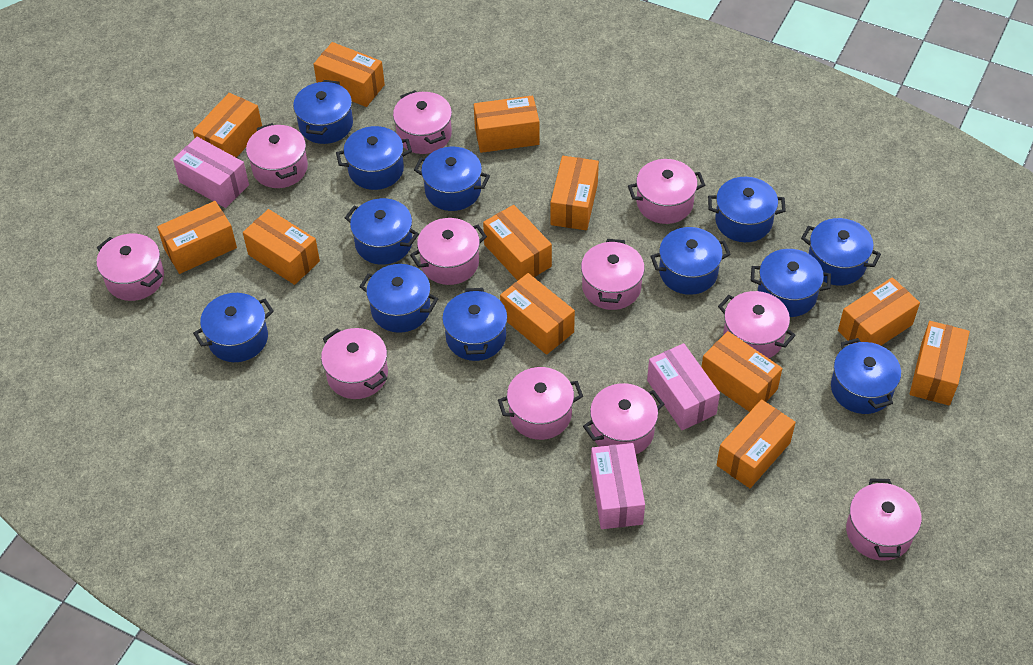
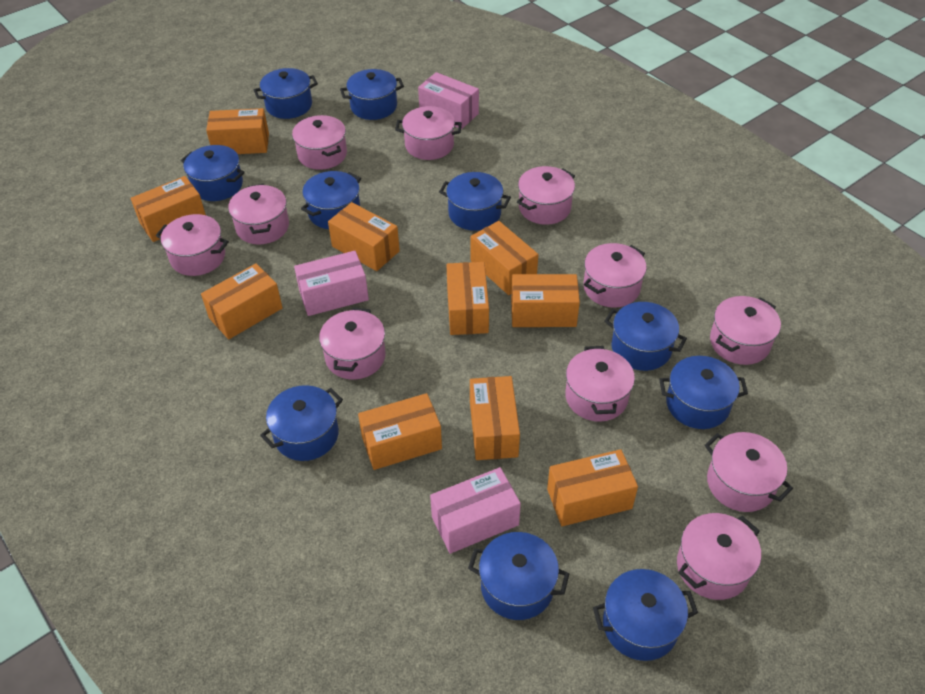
blue pot: 12 -> 10
orange box: 12 -> 10

